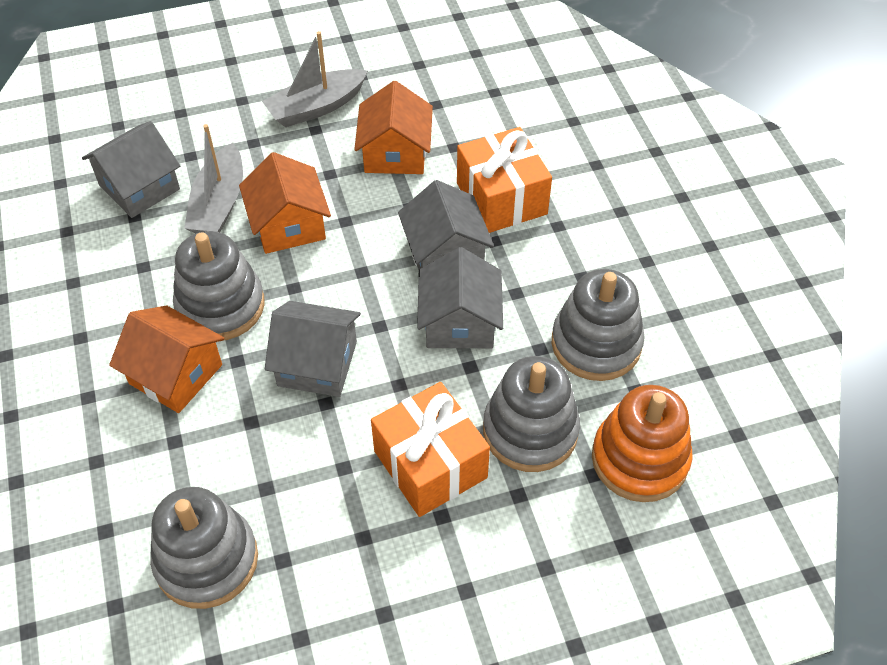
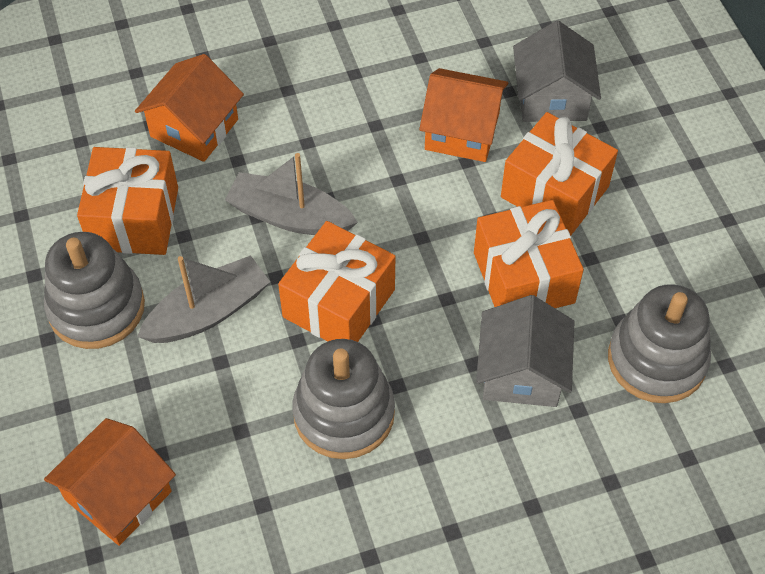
grey house: 4 -> 2
grey stacking toy: 4 -> 3
orange gift: 2 -> 4
orange stacking toy: 1 -> 0

